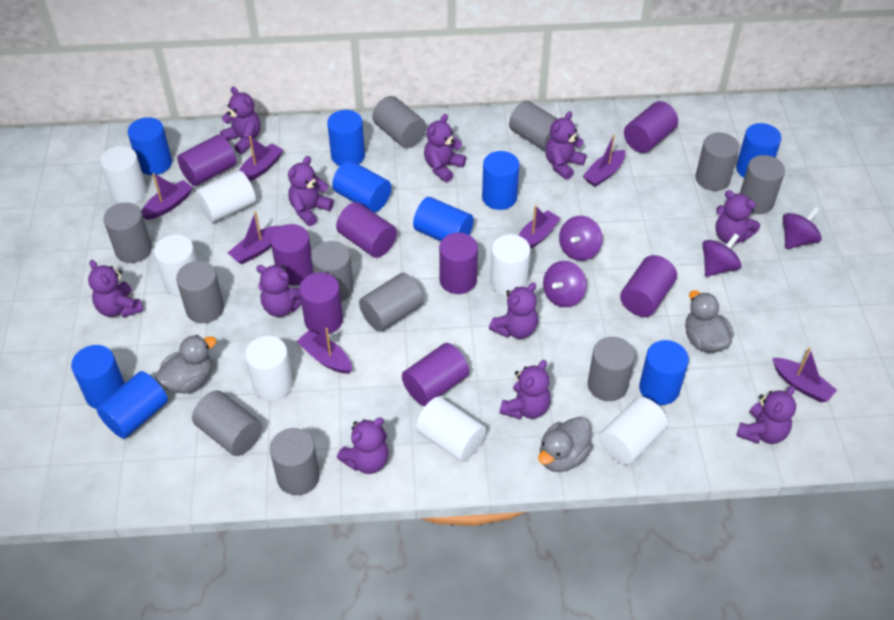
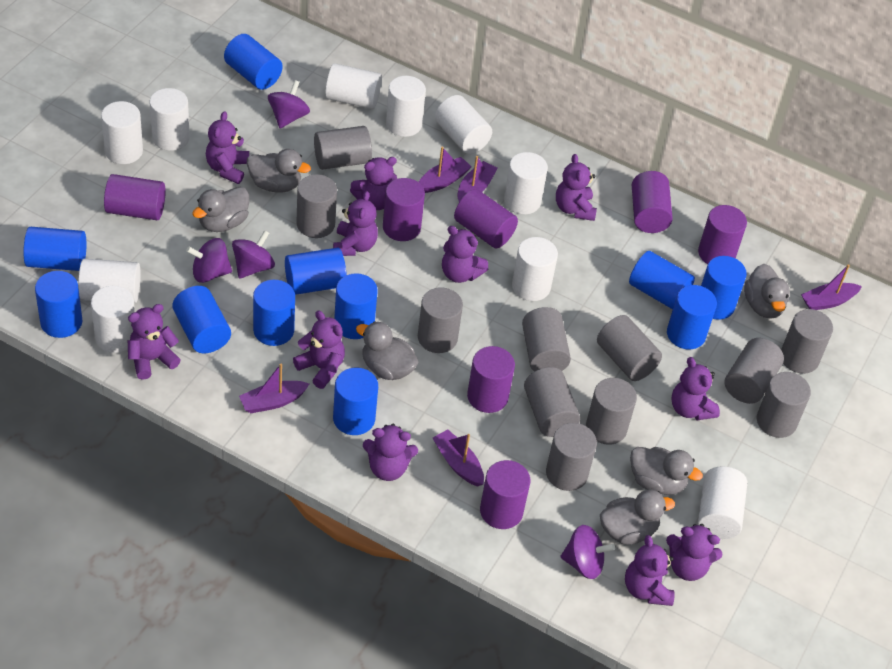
blue cylinder: 9 -> 11
grey duck: 3 -> 6
purple boat: 7 -> 5
purple cylinder: 8 -> 7
white cylinder: 7 -> 10

